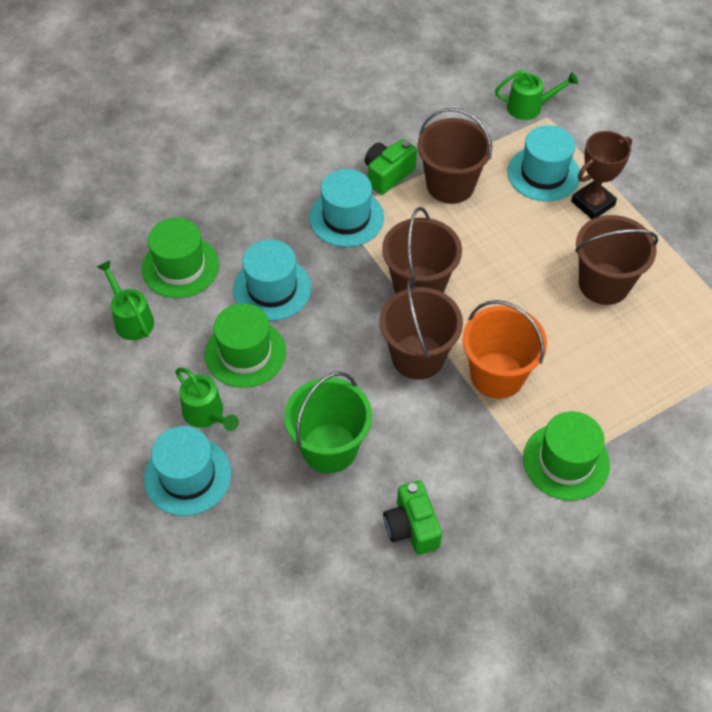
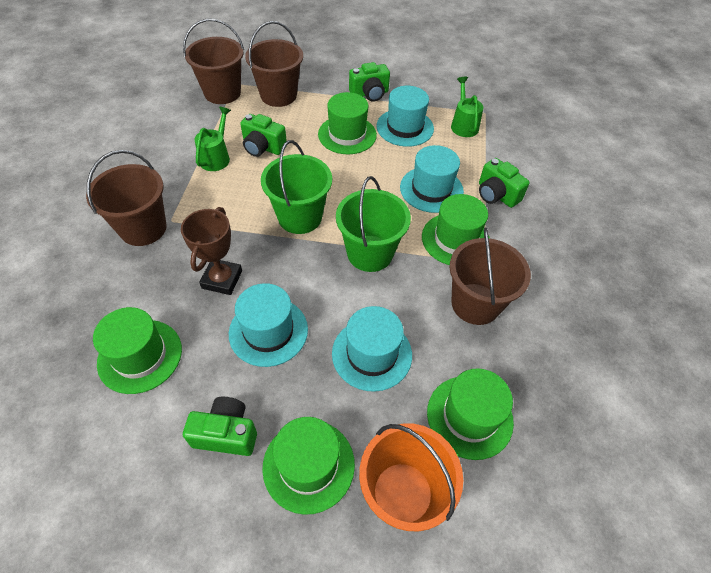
green bucket: 1 -> 2
green camera: 2 -> 4
green hat: 3 -> 5
green watering can: 3 -> 2

